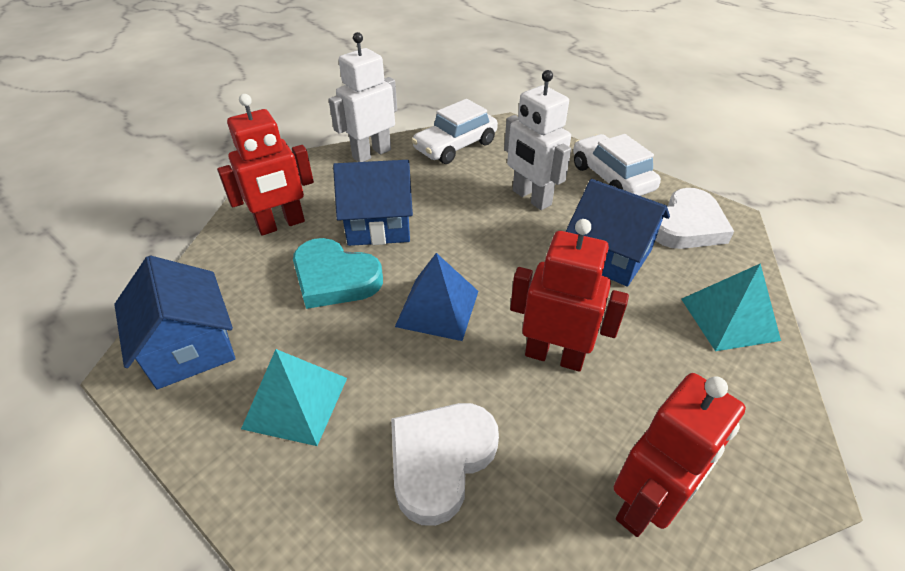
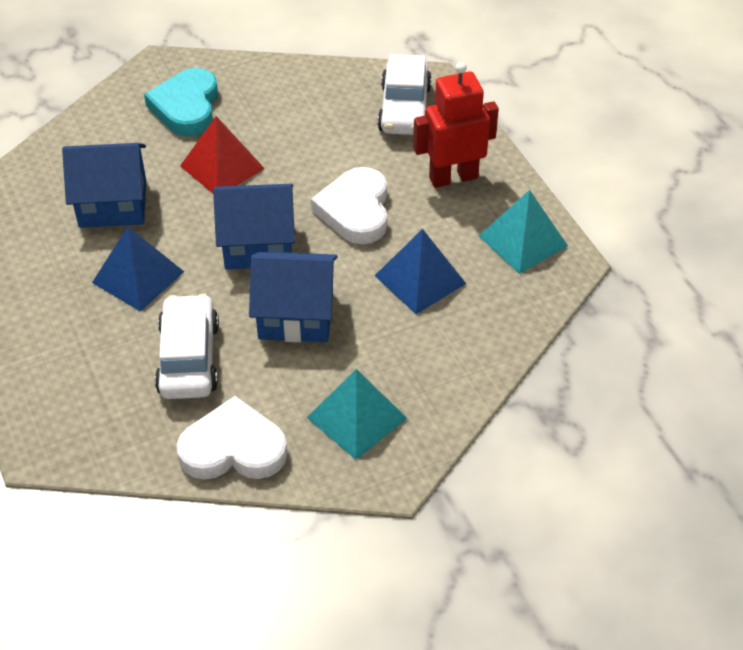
blue pyramid: 1 -> 2
red pyramid: 0 -> 1
red robot: 3 -> 1
white robot: 2 -> 0

